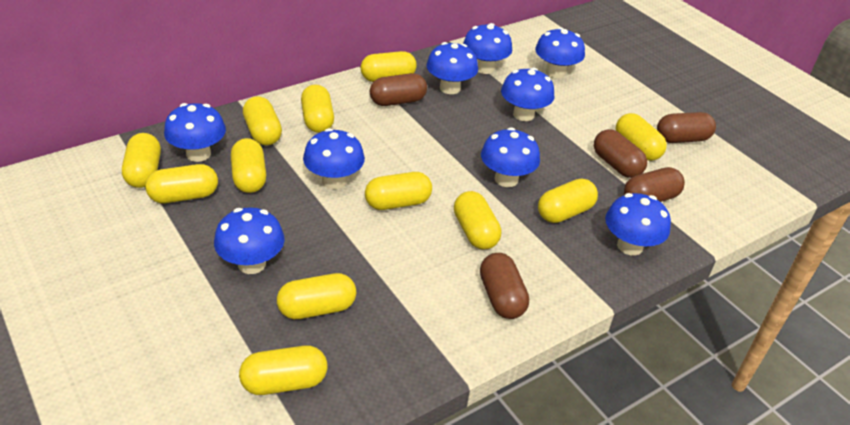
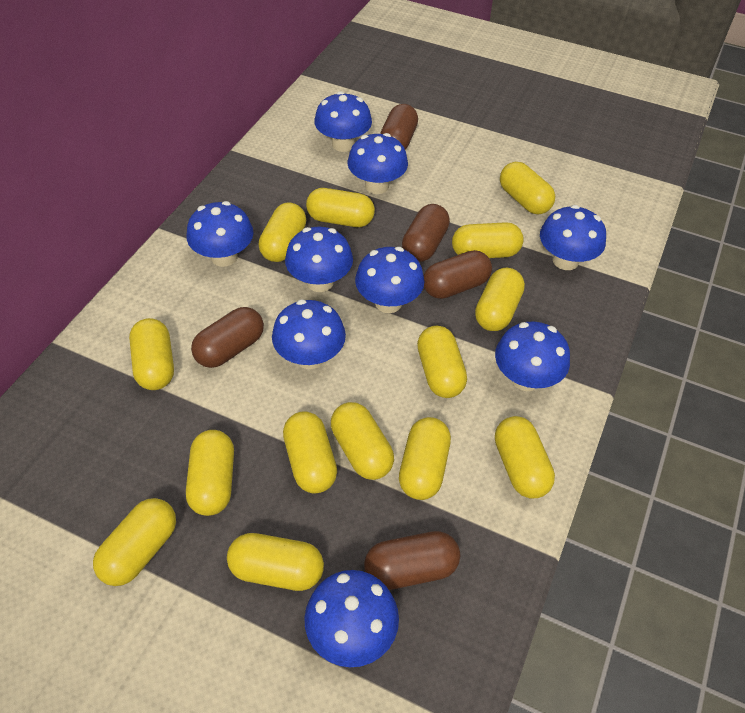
yellow capsule: 12 -> 14

